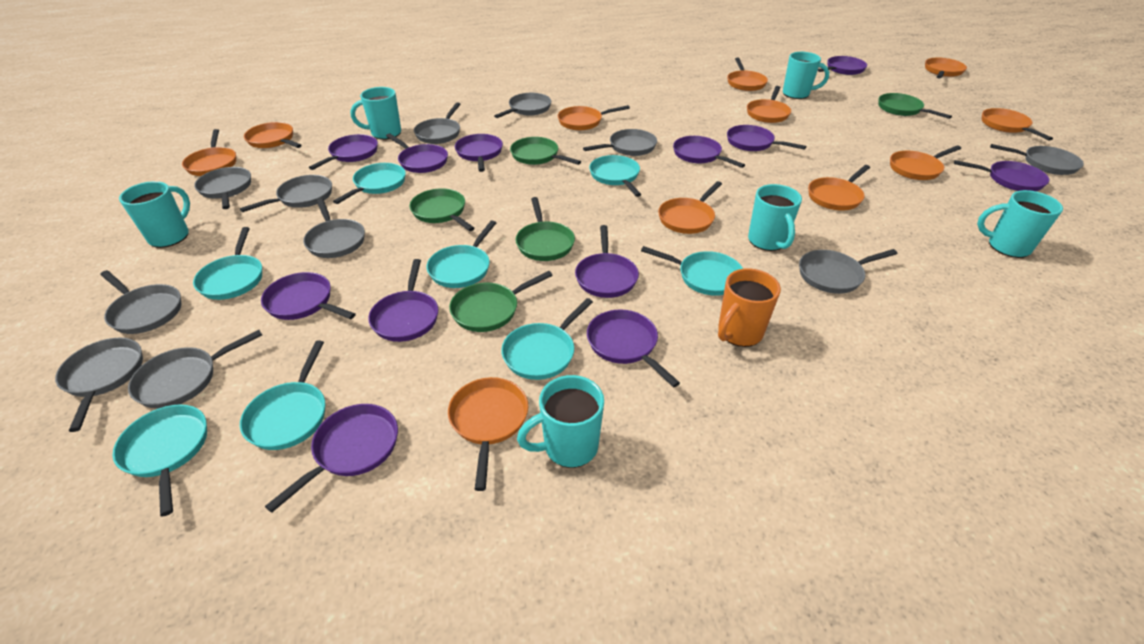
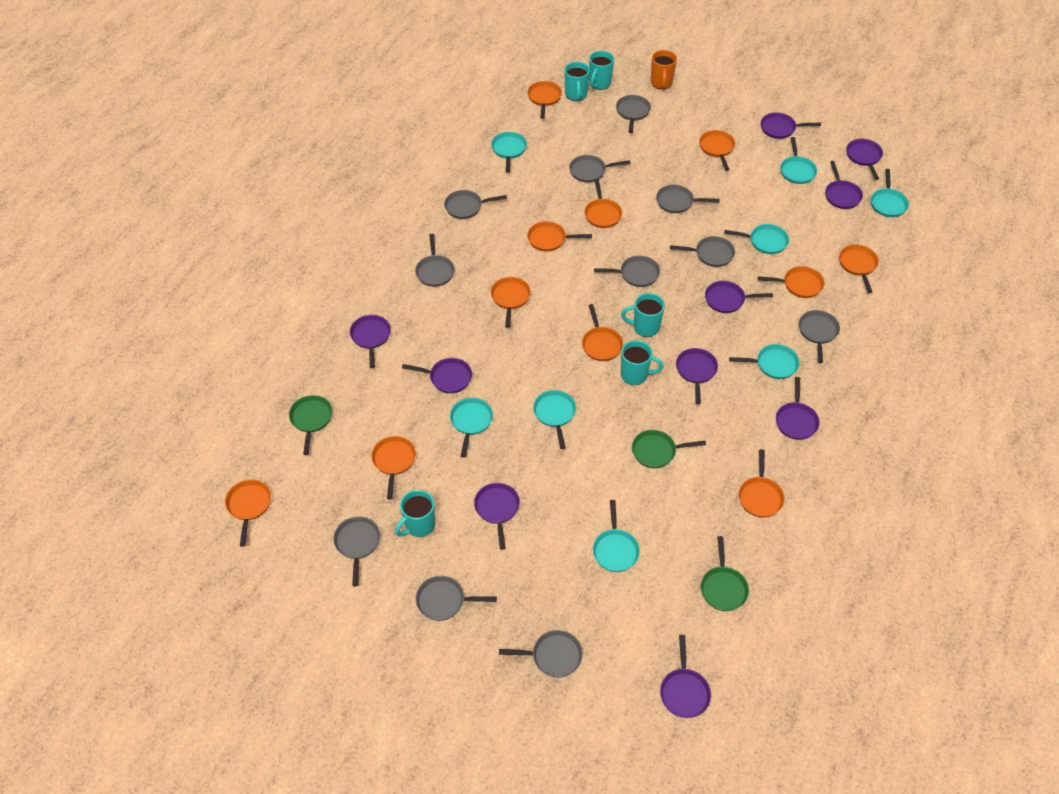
green pan: 5 -> 3
purple pan: 12 -> 10
turquoise mug: 6 -> 5

